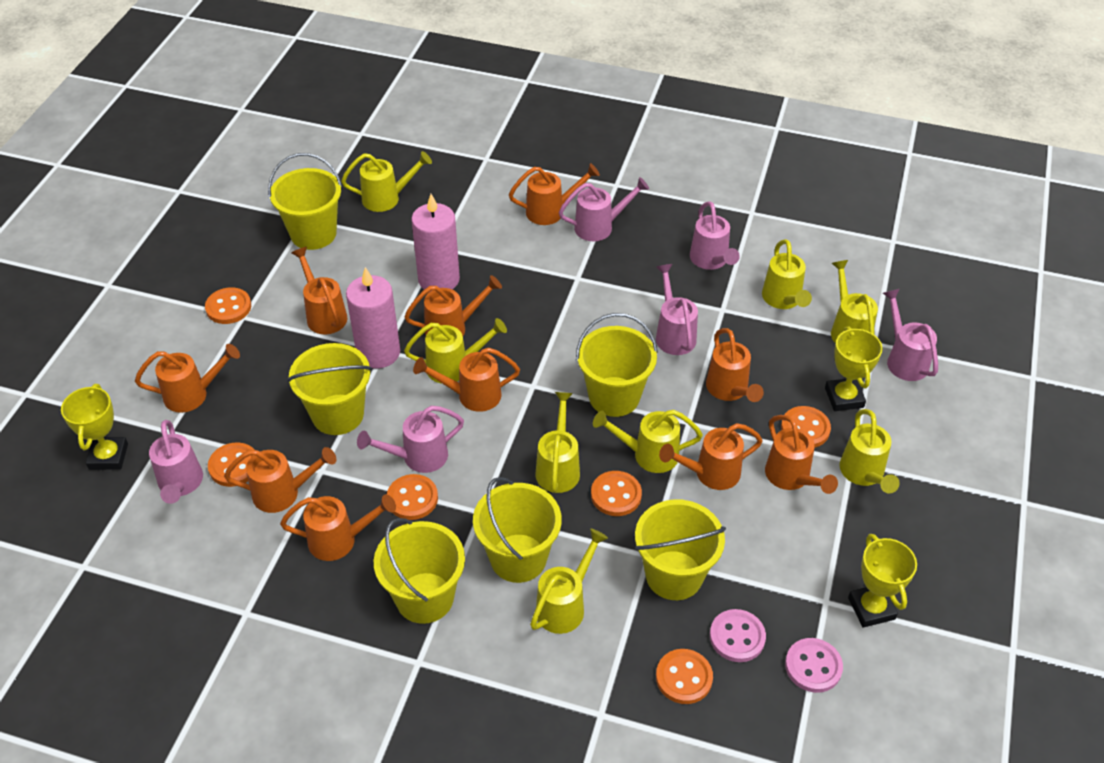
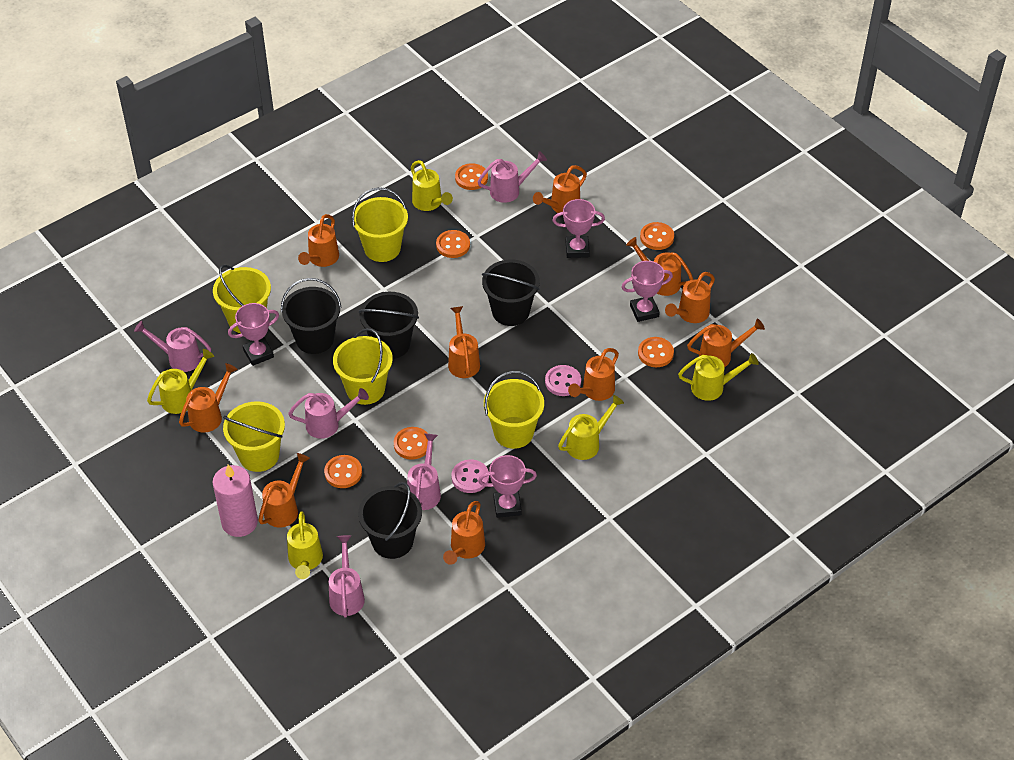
black bucket: 0 -> 4
pink candle: 2 -> 1
pink trophy: 0 -> 4
pink watering can: 6 -> 5
yellow bucket: 6 -> 5
yellow trophy: 3 -> 0
yellow watering can: 8 -> 5

